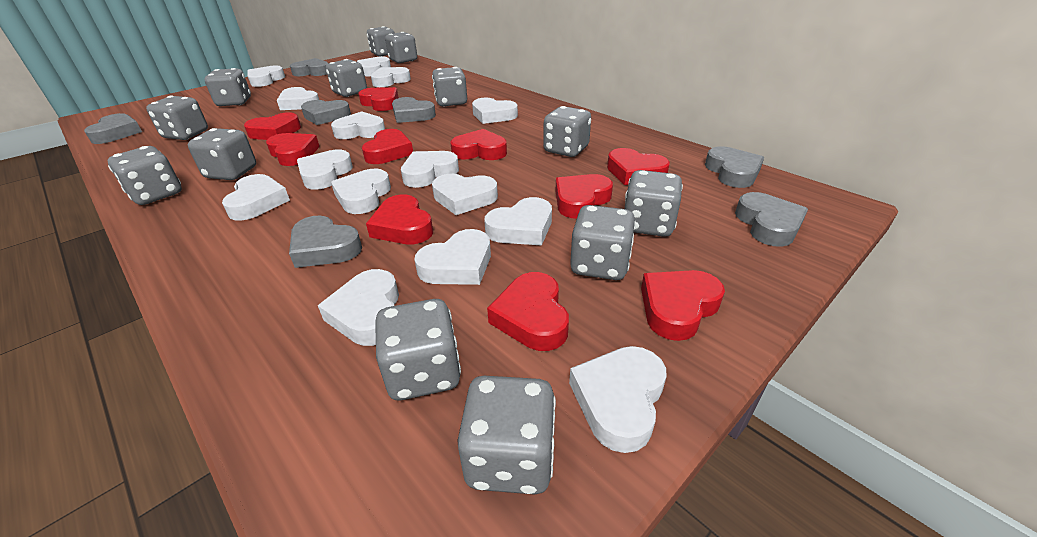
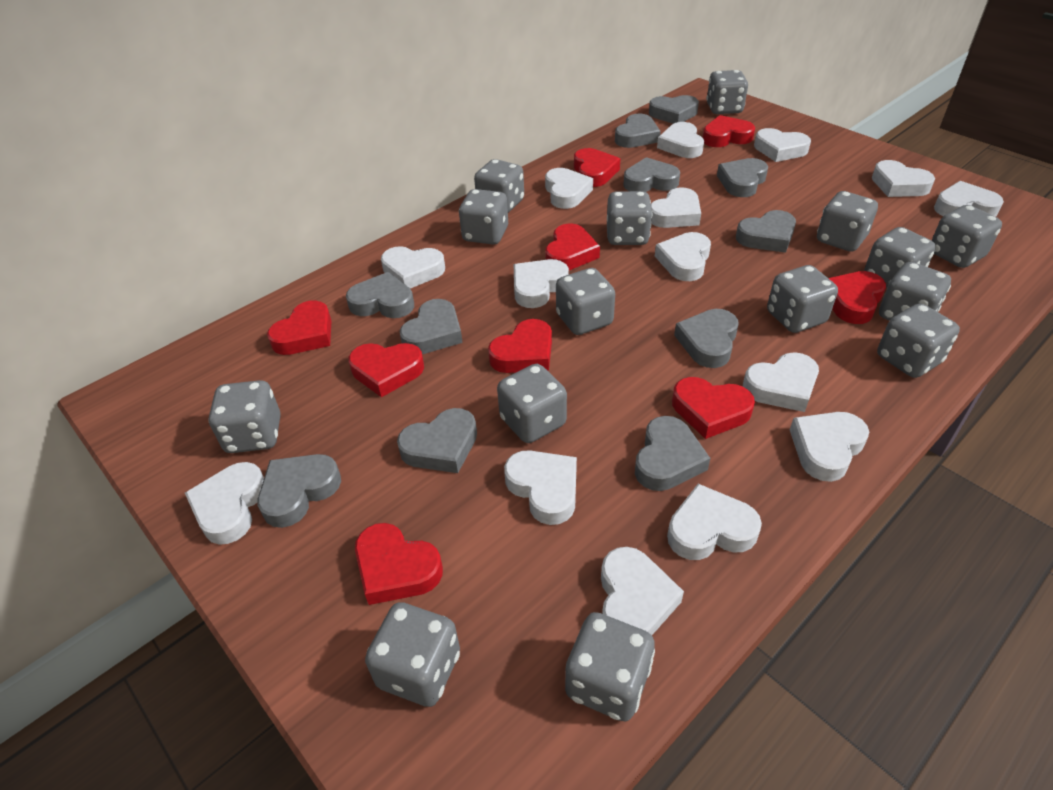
grey dice: 13 -> 15
grey heart: 7 -> 11
red heart: 10 -> 9

